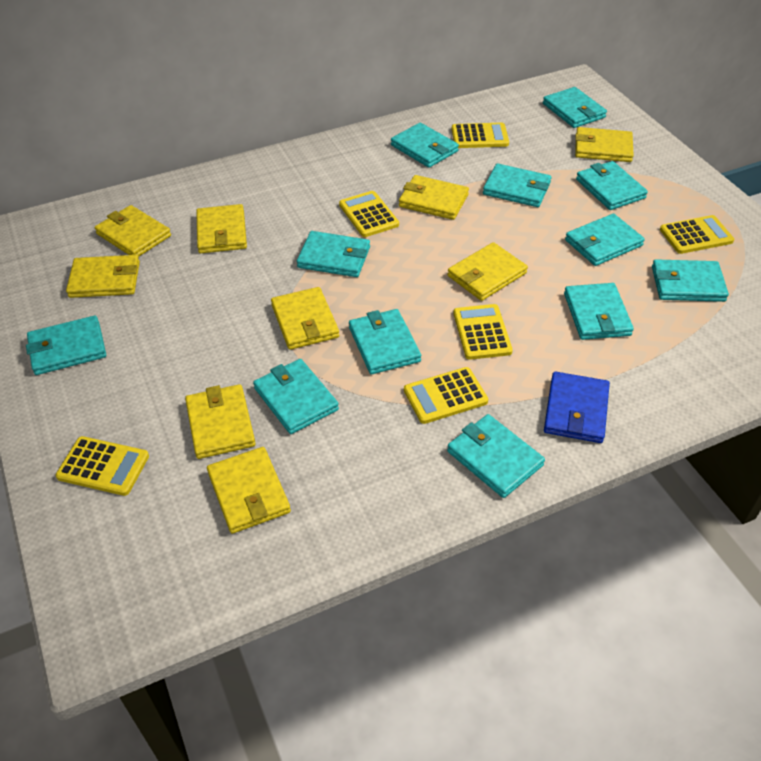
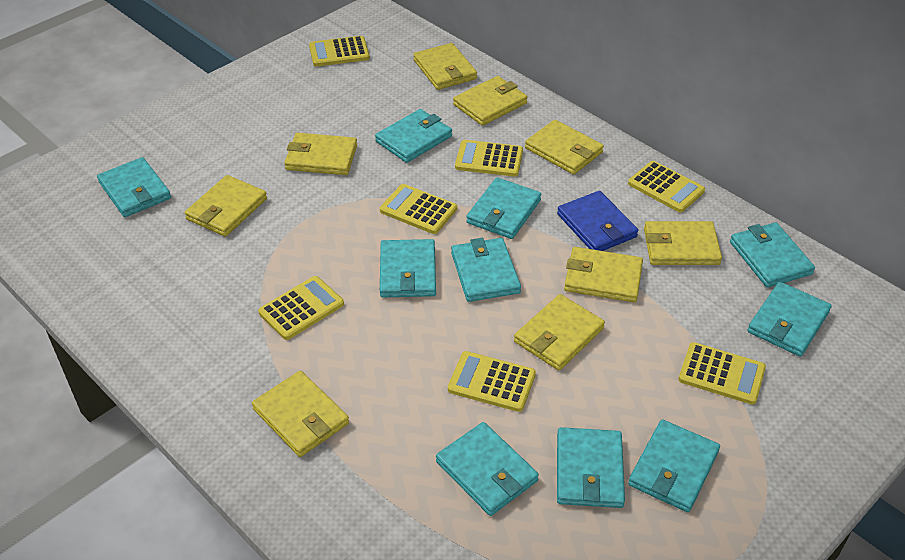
turquoise wallet: 12 -> 10
yellow calculator: 6 -> 7

